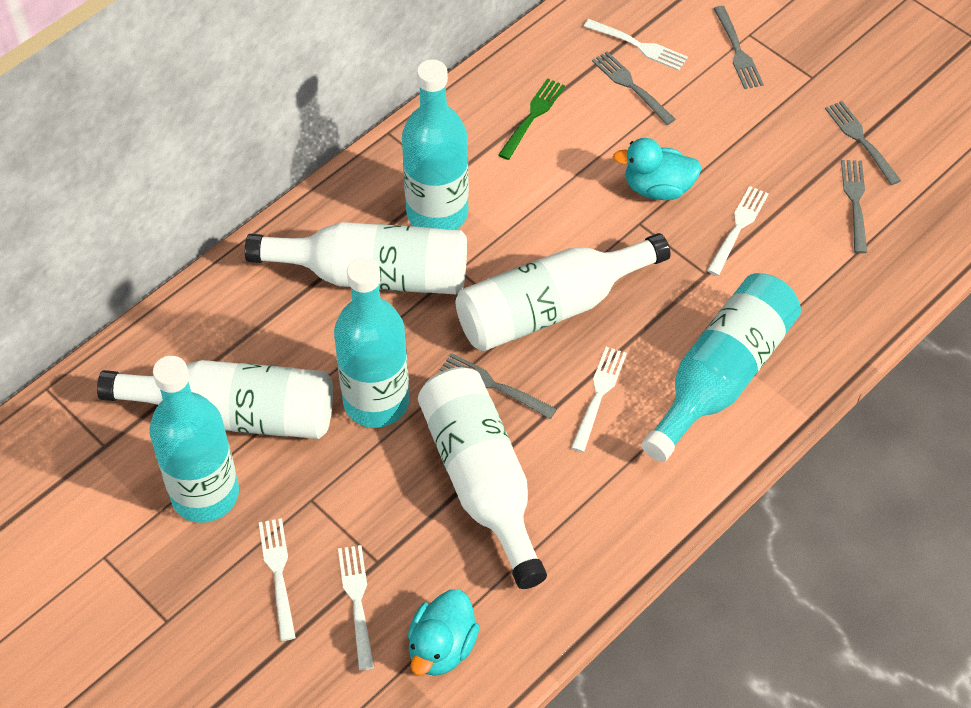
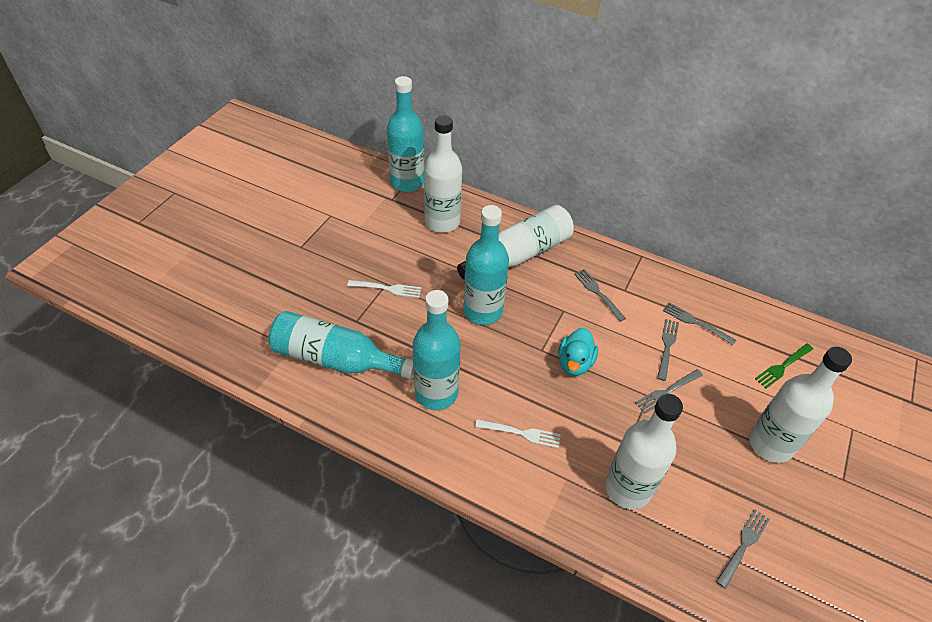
turquoise duck: 2 -> 1
white fork: 5 -> 2

